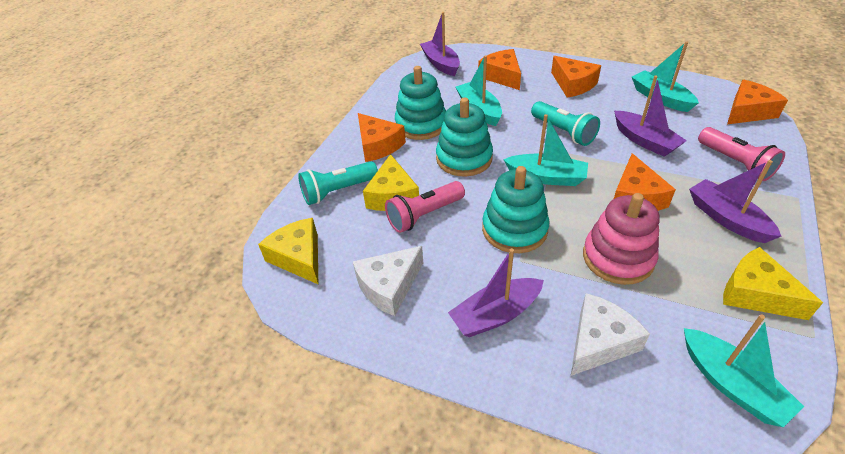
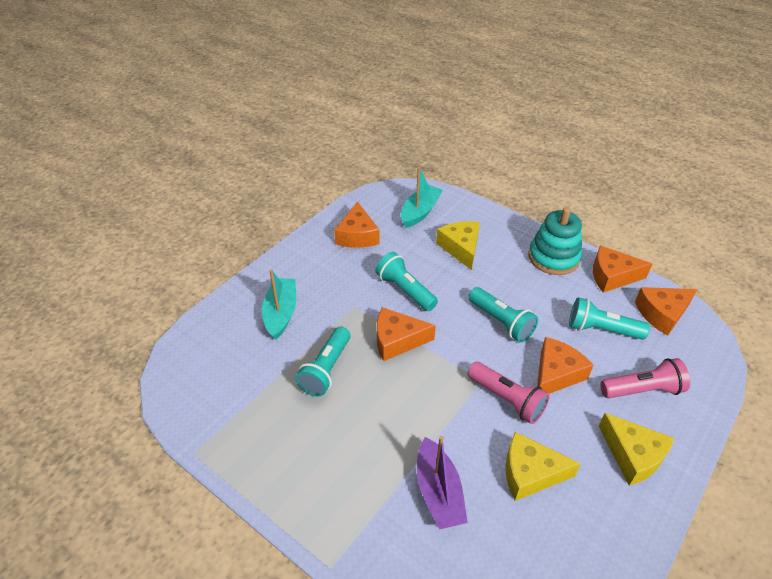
pink stacking toy: 1 -> 0
purple boat: 4 -> 1
turquoise boat: 4 -> 2
turquoise flashlight: 2 -> 4
turquoise stacking toy: 3 -> 1
white cheese: 2 -> 0

